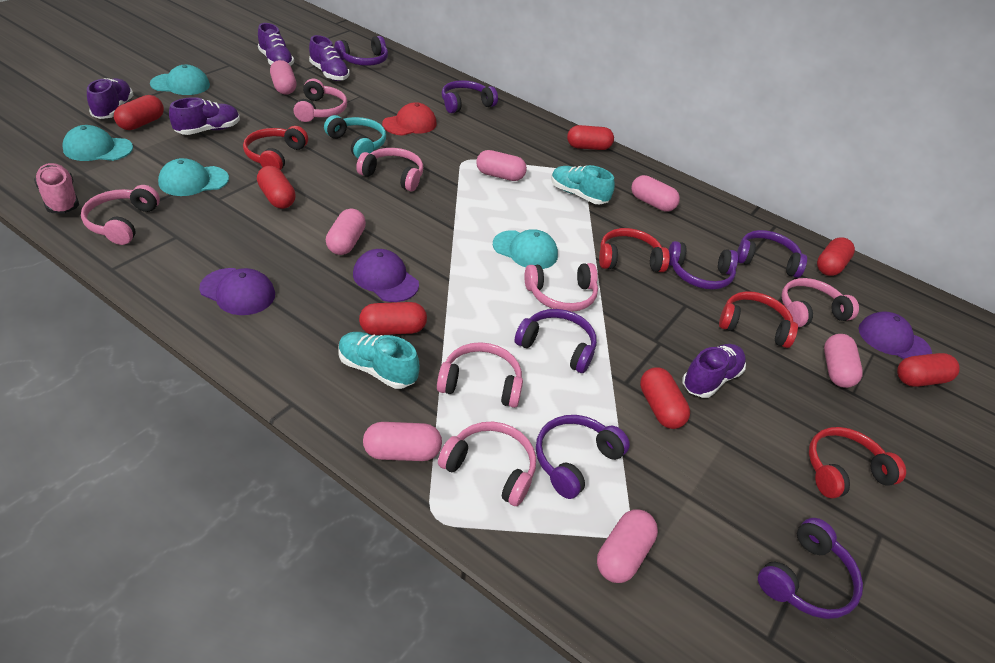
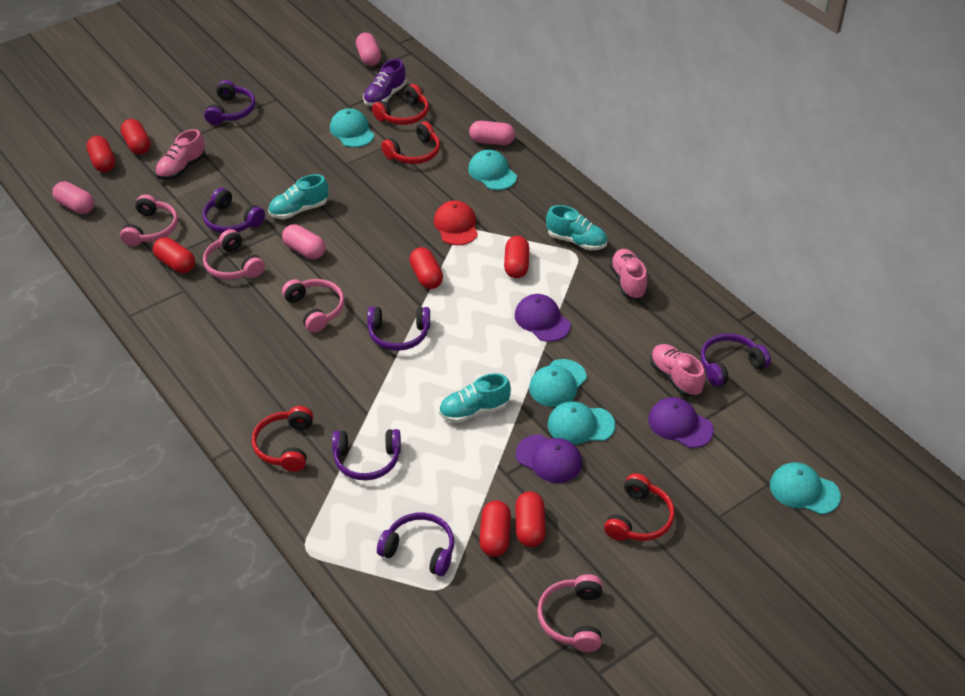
pink capsule: 7 -> 4
pink headphones: 7 -> 4
pink shoe: 1 -> 3
purple headphones: 7 -> 6
purple shoe: 5 -> 1
turquoise cap: 4 -> 5
turquoise headphones: 1 -> 0
turquoise shoe: 2 -> 3

